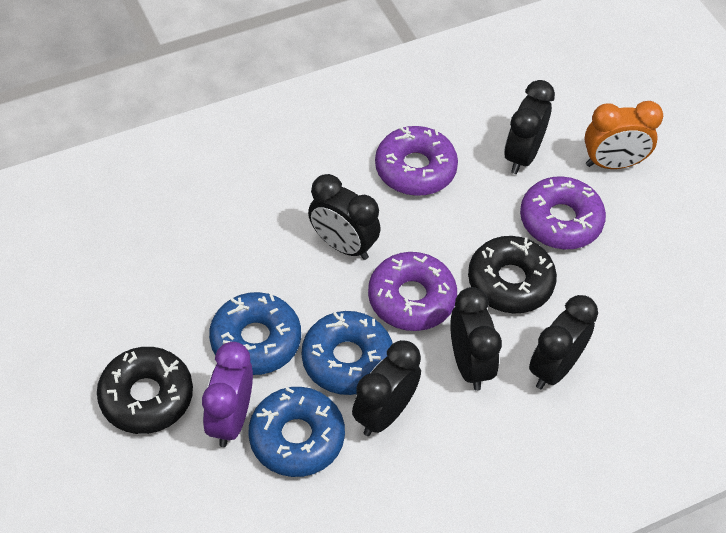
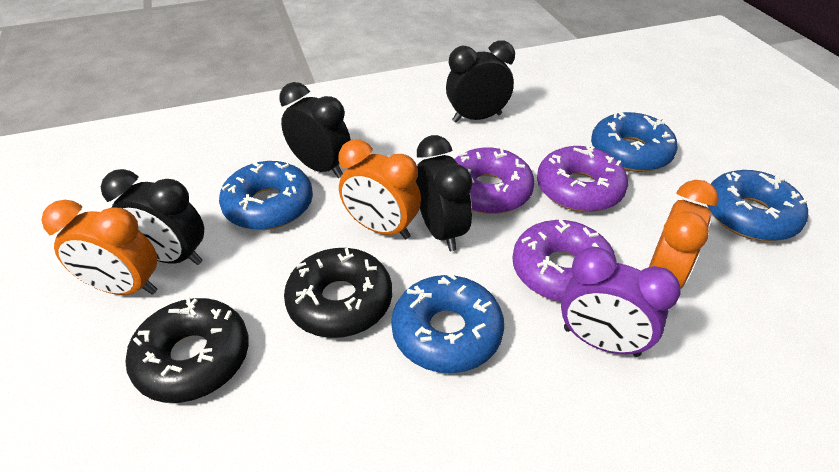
black clock: 5 -> 4
blue donut: 3 -> 4
orange clock: 1 -> 3

